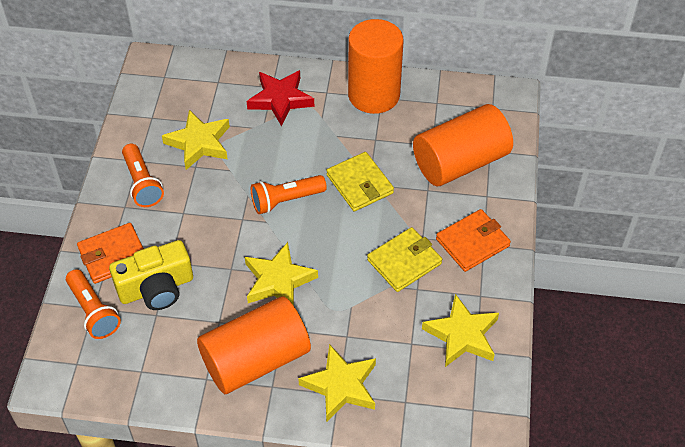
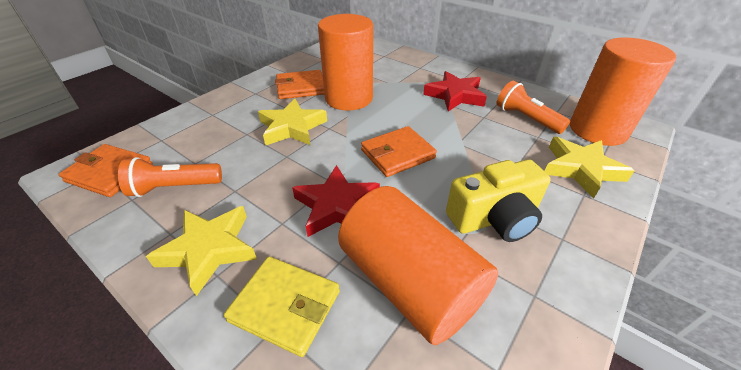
orange flashlight: 3 -> 2
orange wallet: 2 -> 3
red star: 1 -> 2
yellow star: 4 -> 3
yellow wallet: 2 -> 1

